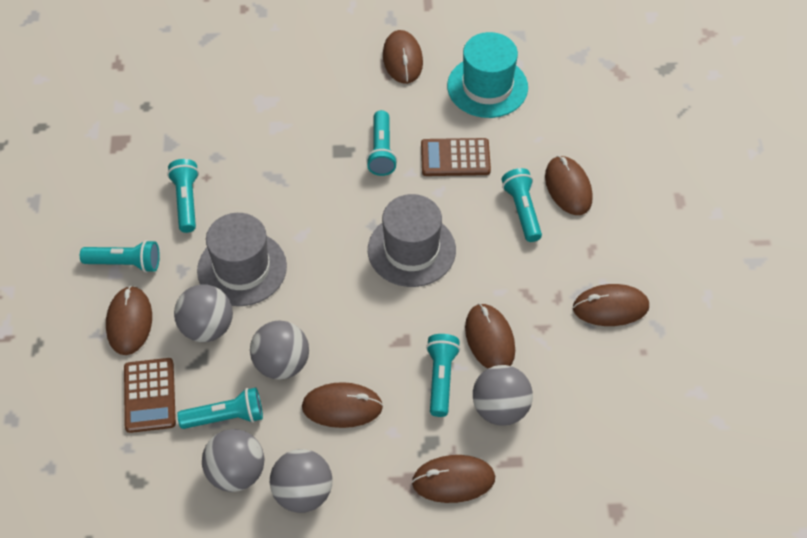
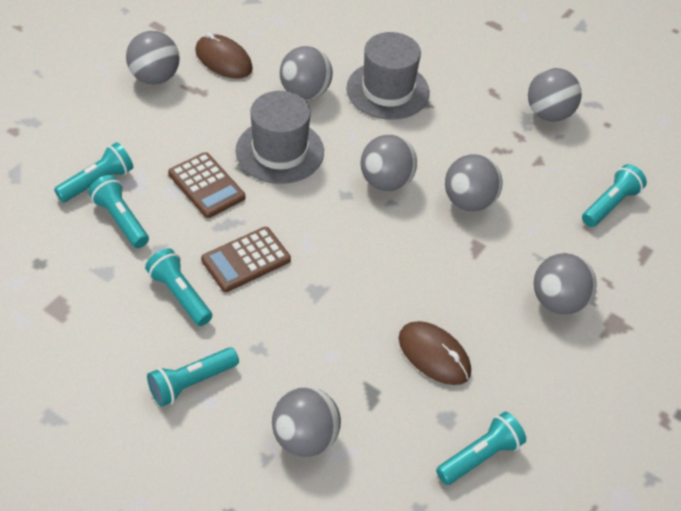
brown mouse: 7 -> 2
grey ball: 5 -> 7
turquoise hat: 1 -> 0

